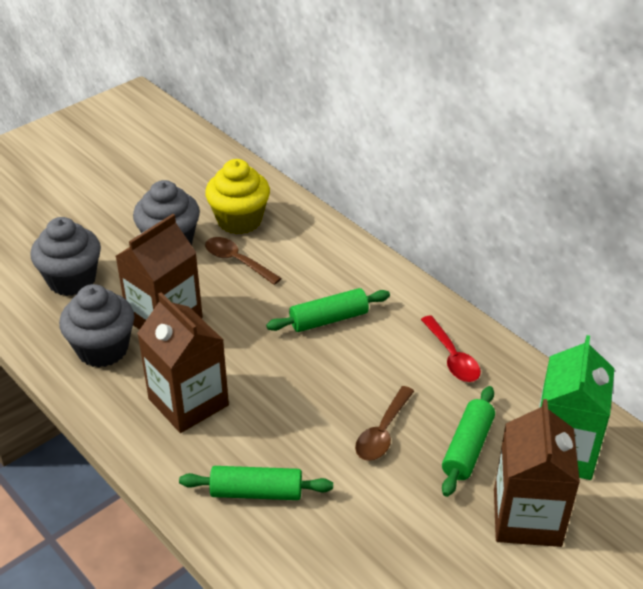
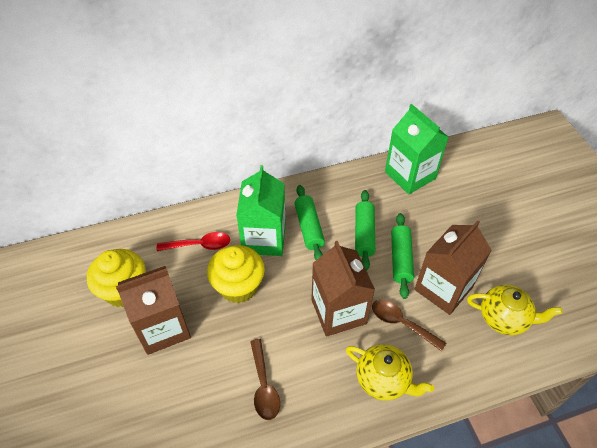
green carton: 1 -> 2
grey cupcake: 3 -> 0
yellow cupcake: 1 -> 2
yellow teapot: 0 -> 2

